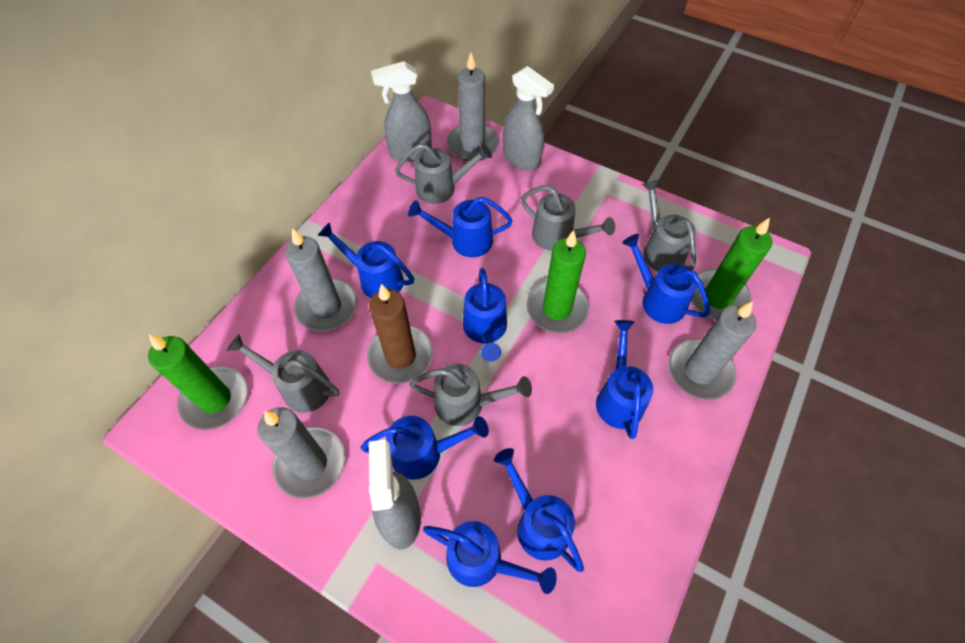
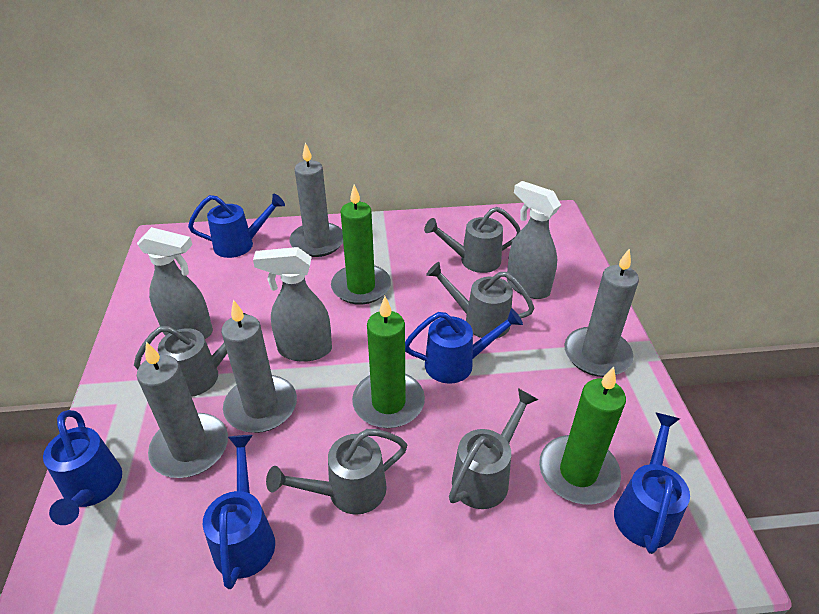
blue watering can: 8 -> 5
brown candle: 1 -> 0

